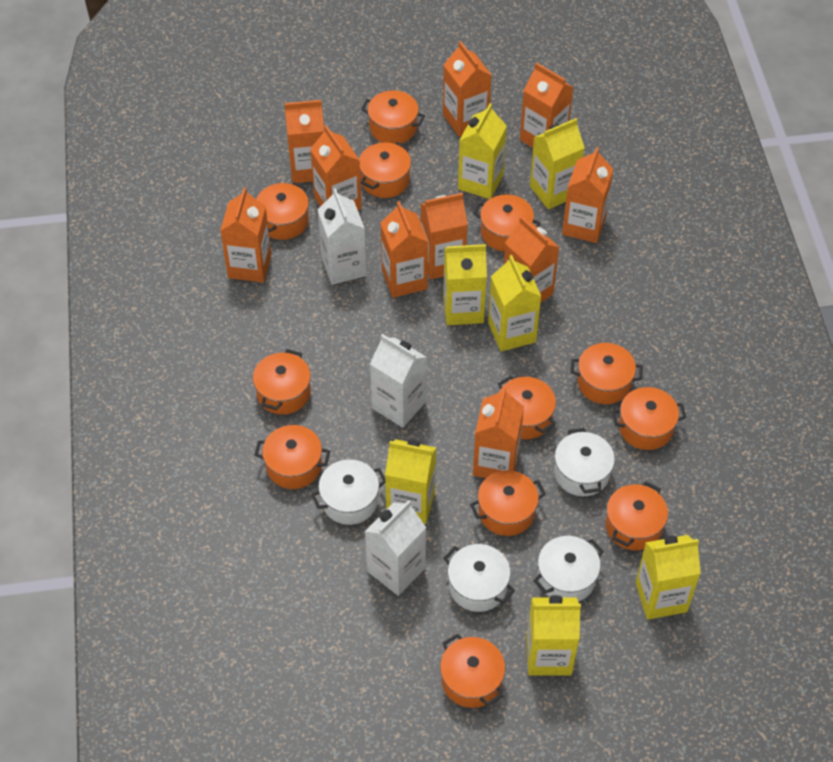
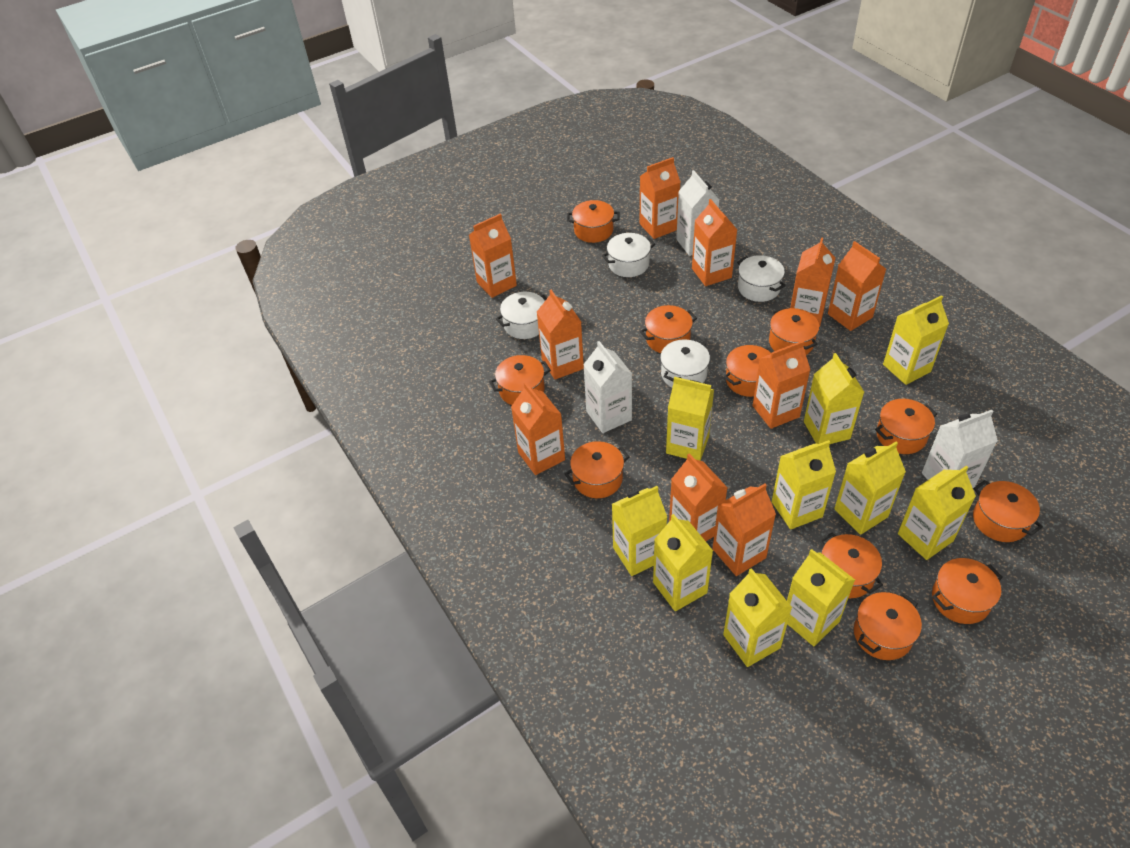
orange pot: 12 -> 11
yellow carton: 7 -> 10

